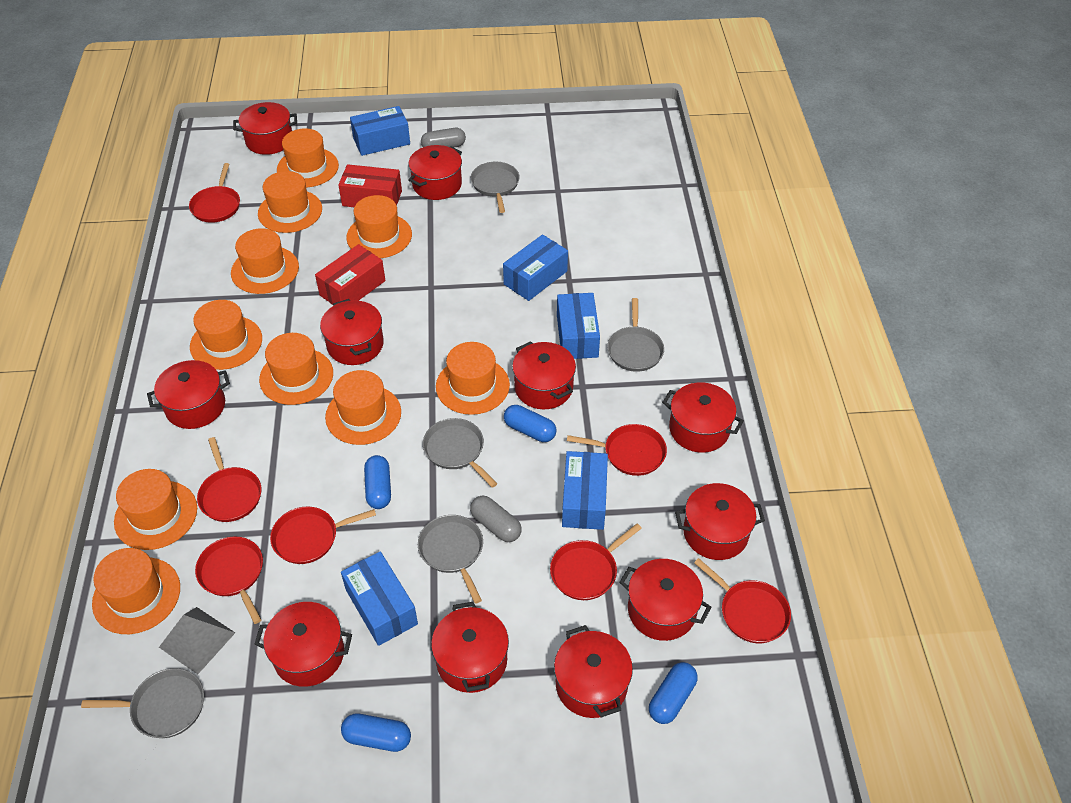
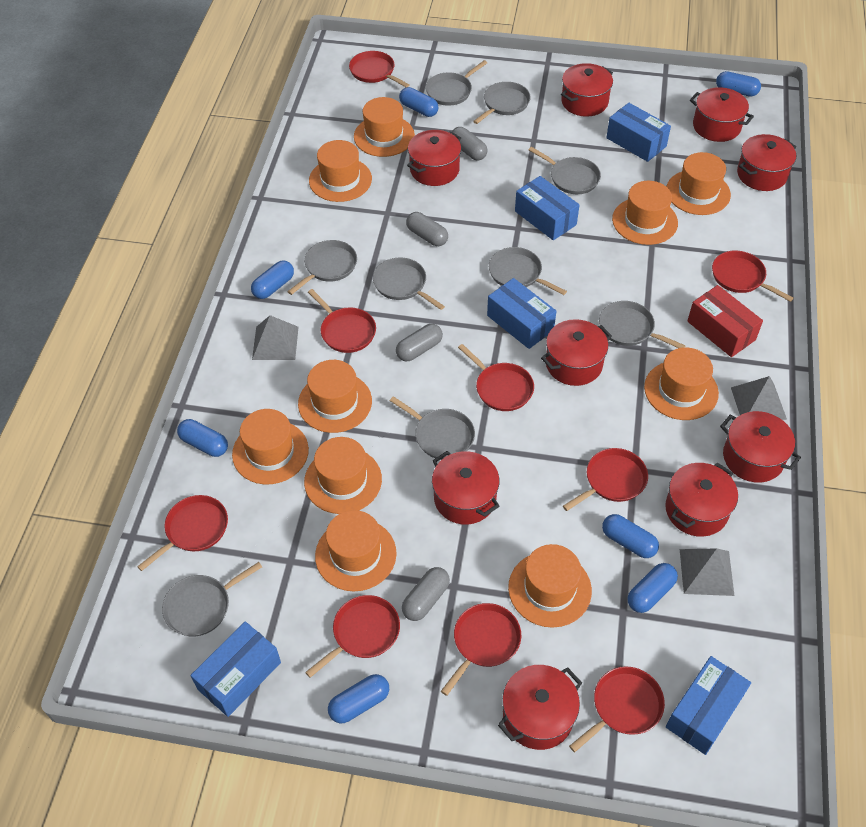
blue capsule: 4 -> 7
grey capsule: 2 -> 4
grey pan: 5 -> 9
grey pyramid: 1 -> 3
red box: 2 -> 1
red pan: 7 -> 9
red pot: 11 -> 9

